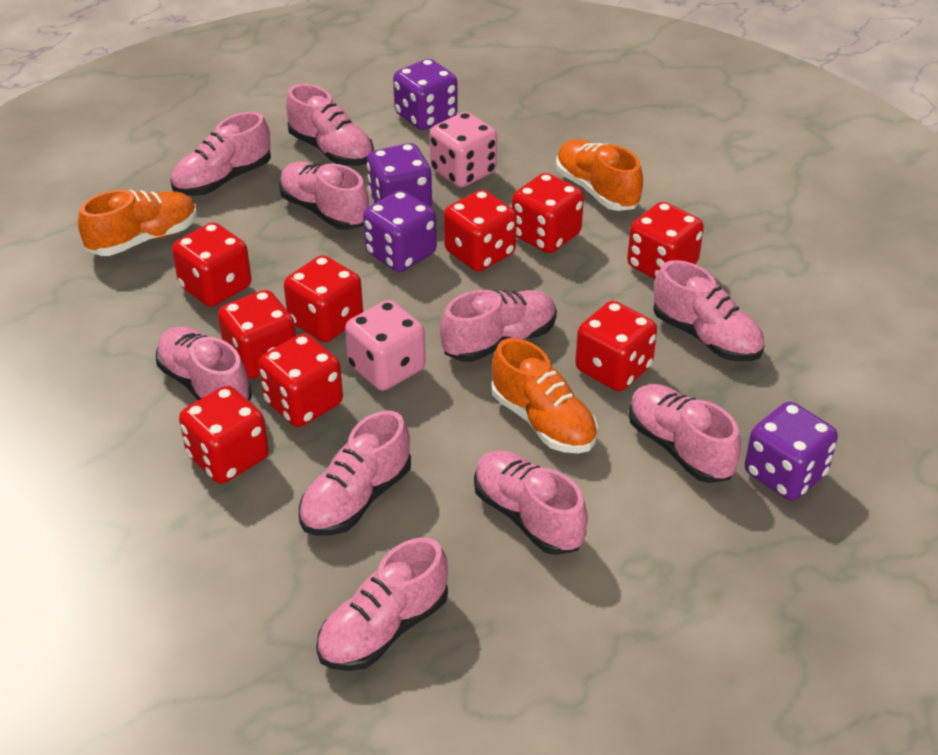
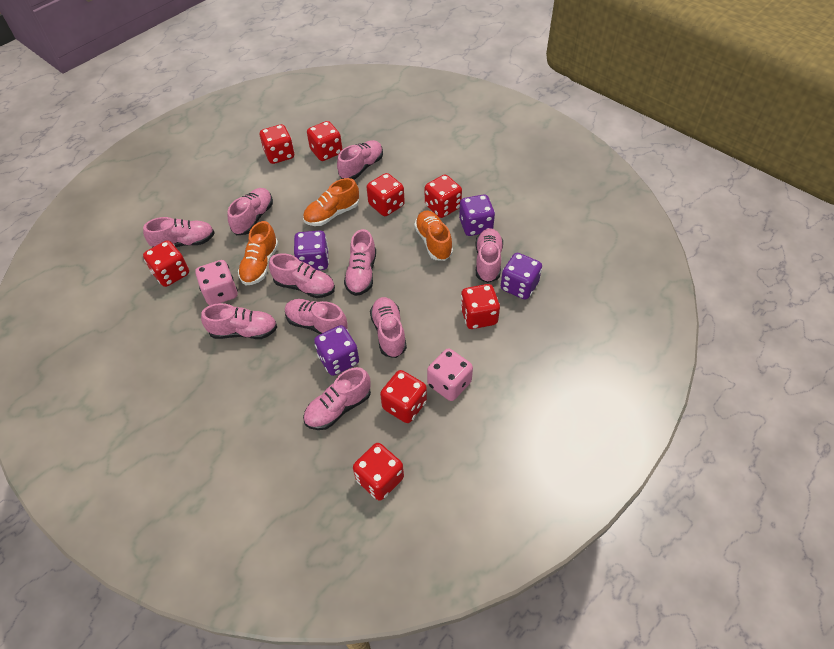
red dice: 9 -> 8

